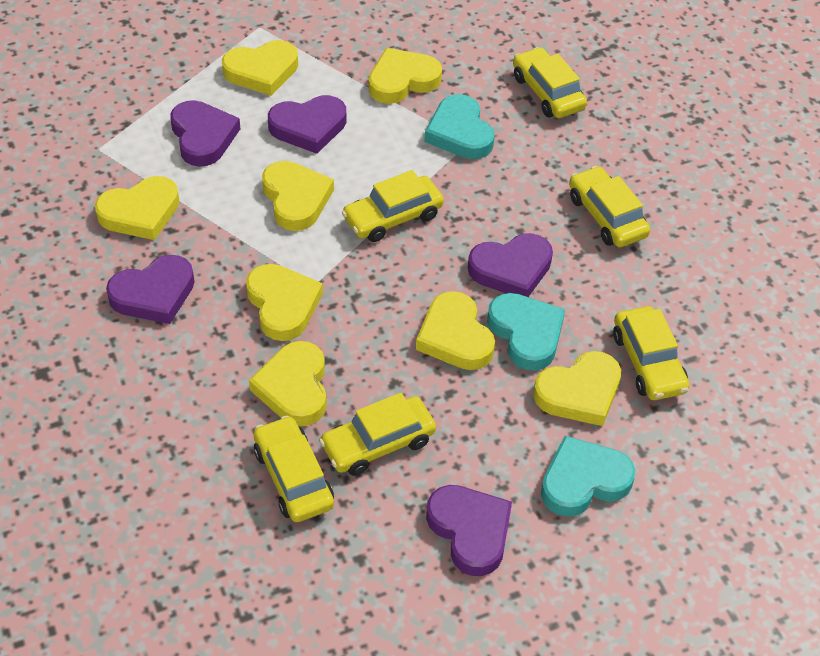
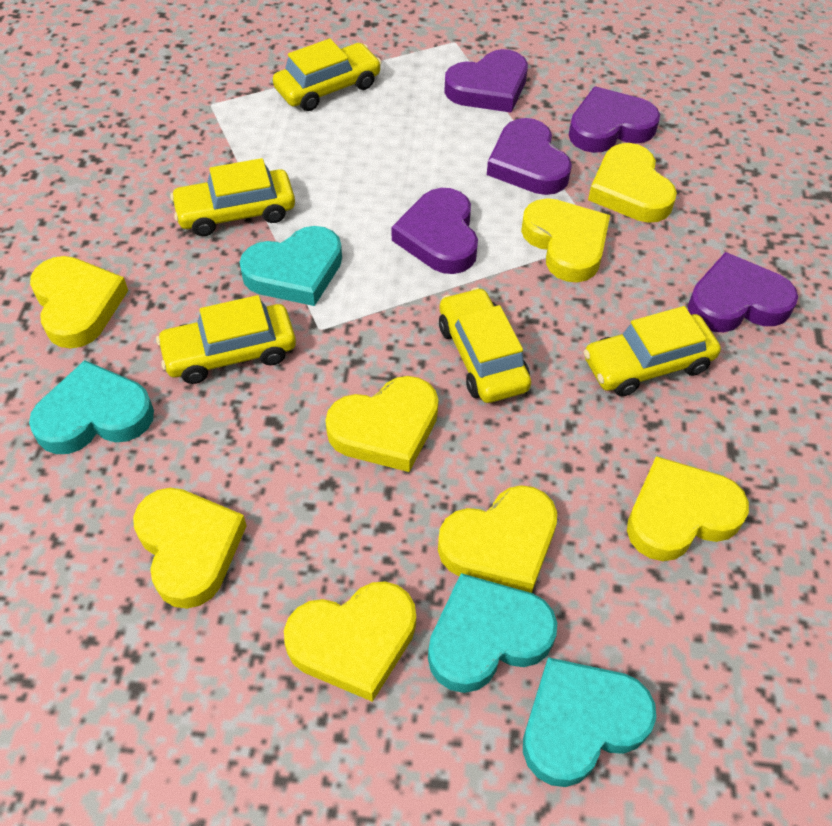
turquoise heart: 3 -> 4
yellow car: 6 -> 5

